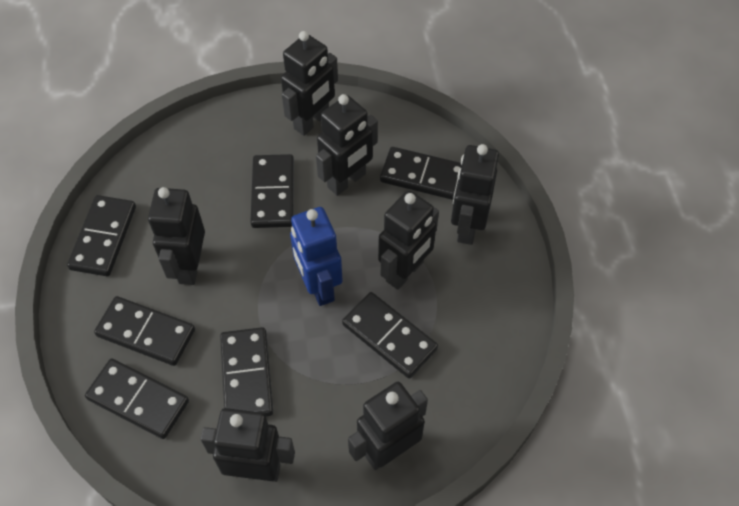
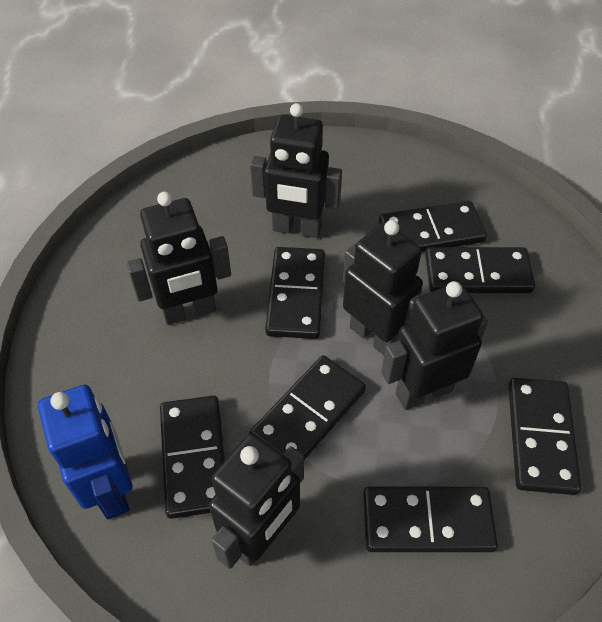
black robot: 7 -> 5

